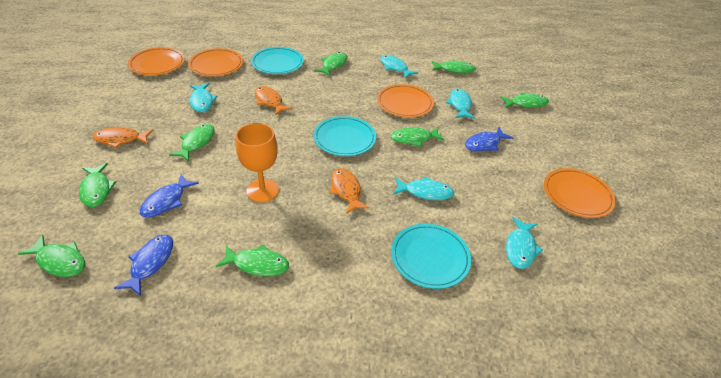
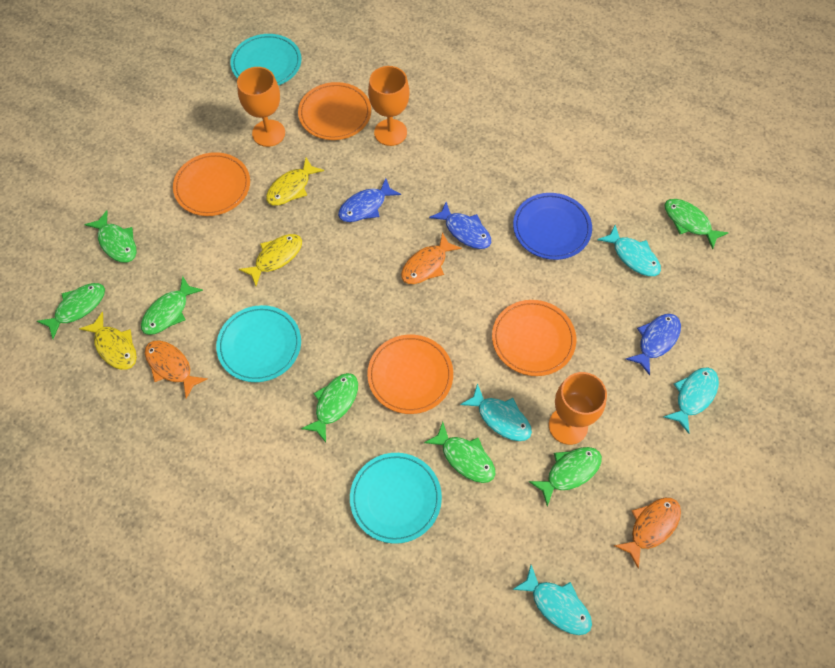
blue plate: 0 -> 1
green fish: 8 -> 7
orange goblet: 1 -> 3
turquoise fish: 5 -> 4
yellow fish: 0 -> 3

